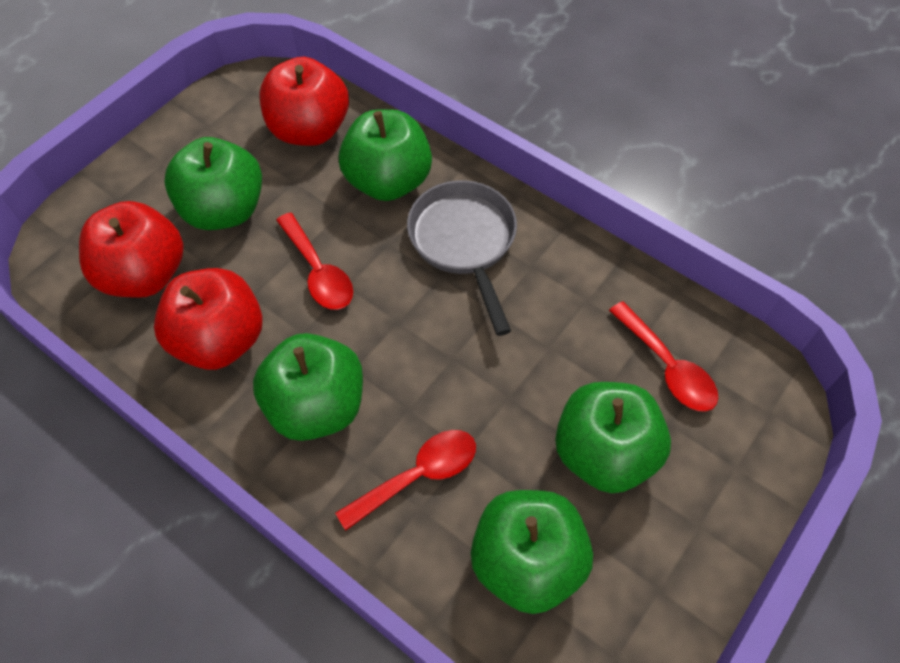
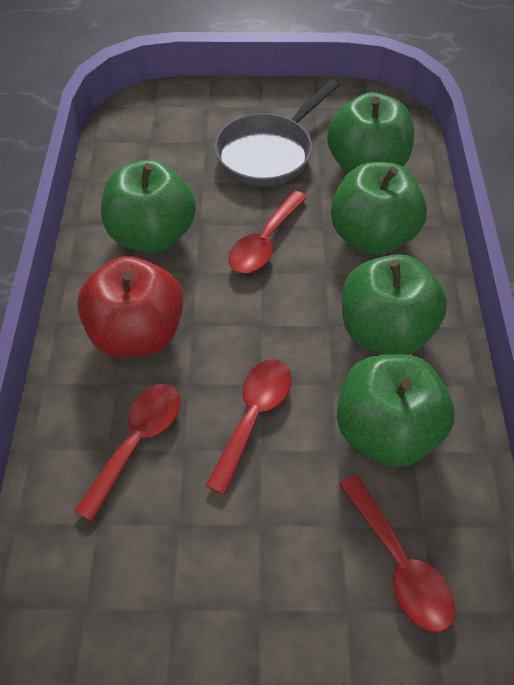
red apple: 3 -> 1
red spoon: 3 -> 4

